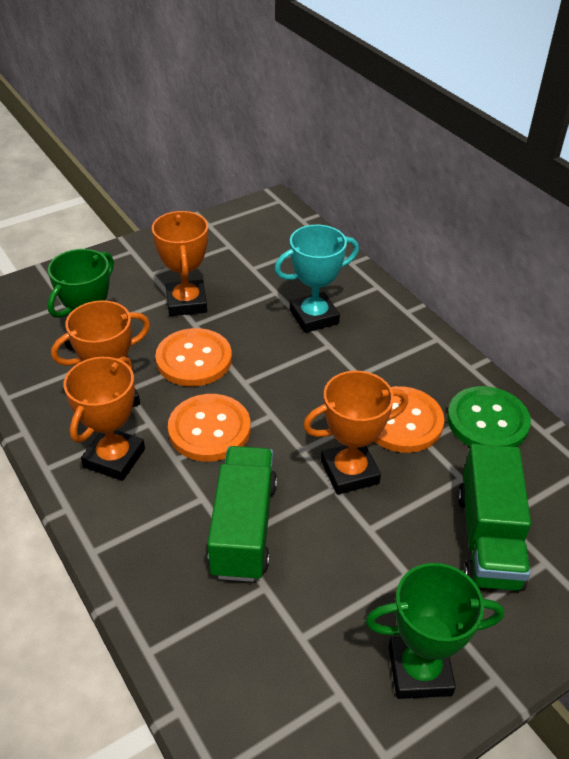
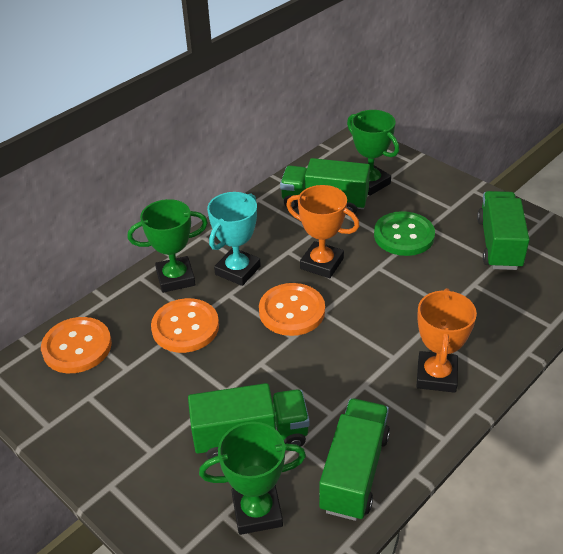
green trophy: 2 -> 3
green truck: 2 -> 4
orange trophy: 4 -> 2

